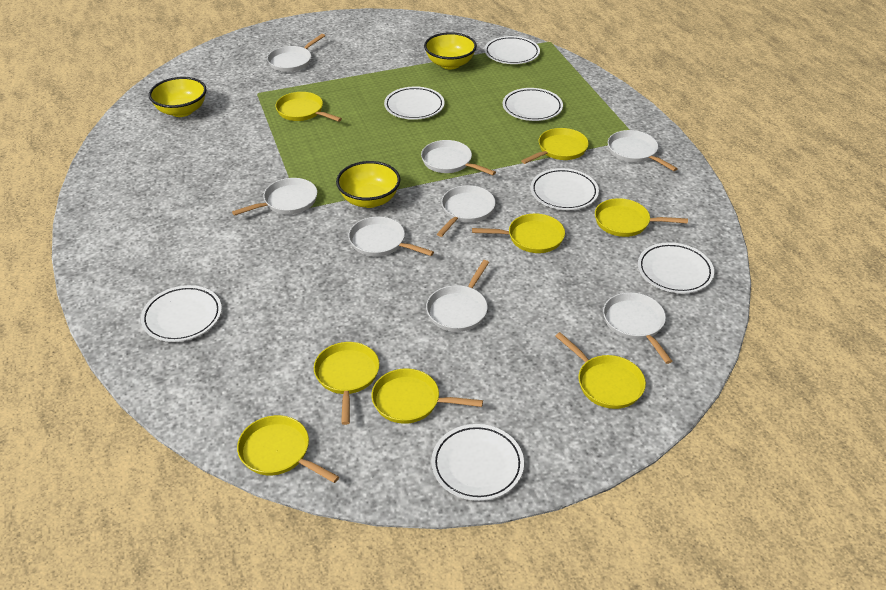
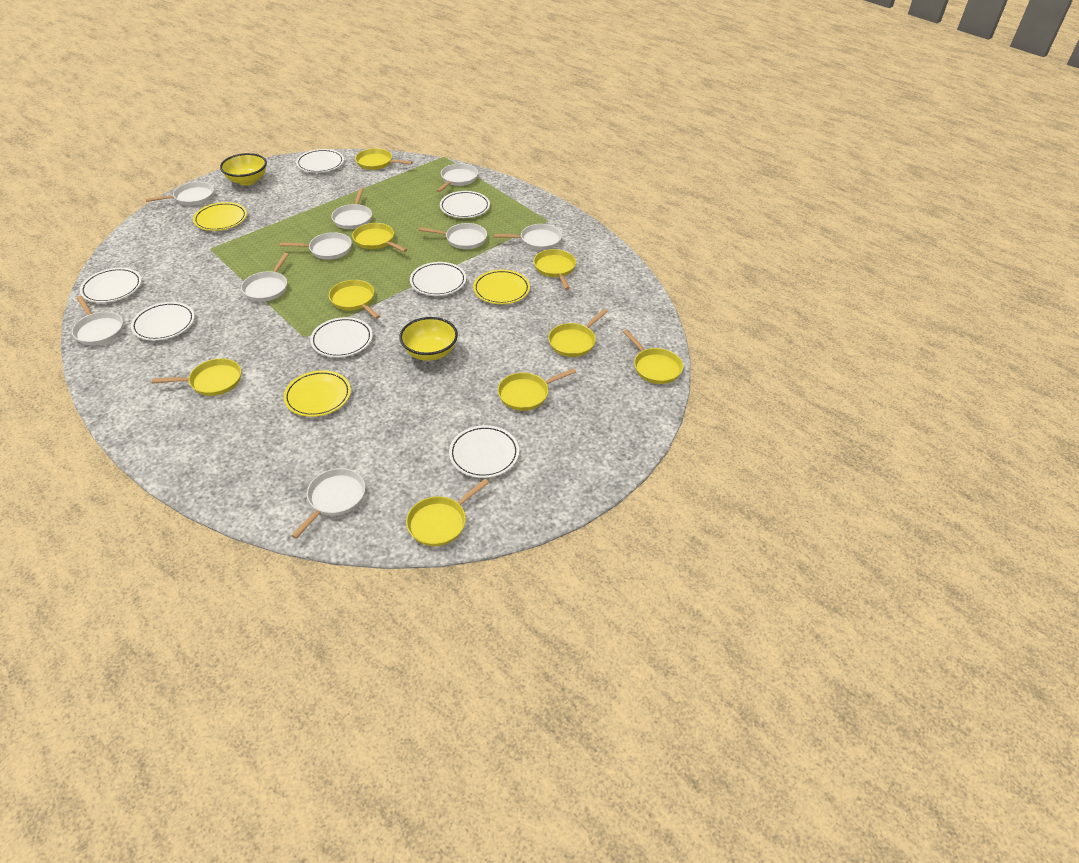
white pan: 8 -> 9
yellow bowl: 3 -> 2
yellow pan: 8 -> 9
yellow plate: 0 -> 3

